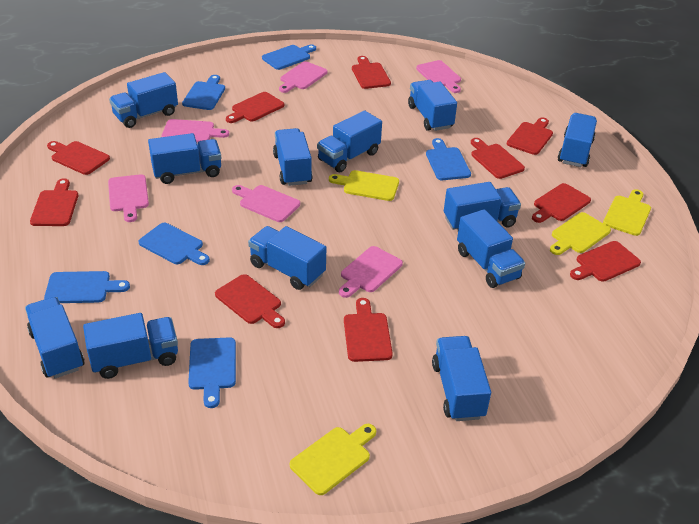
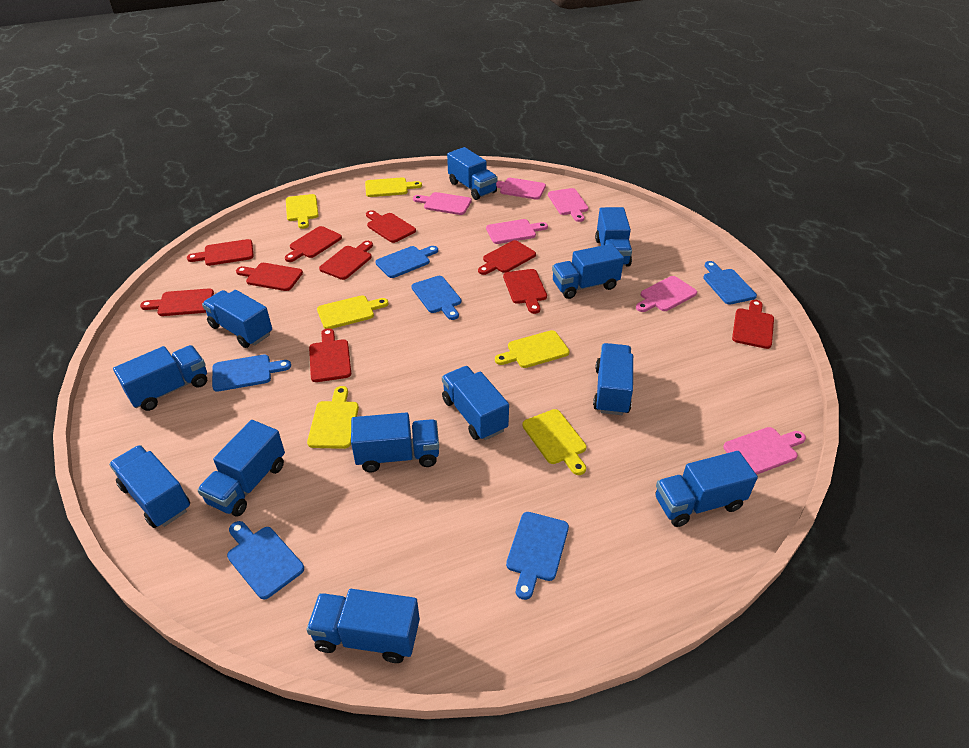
yellow cutting board: 4 -> 6

